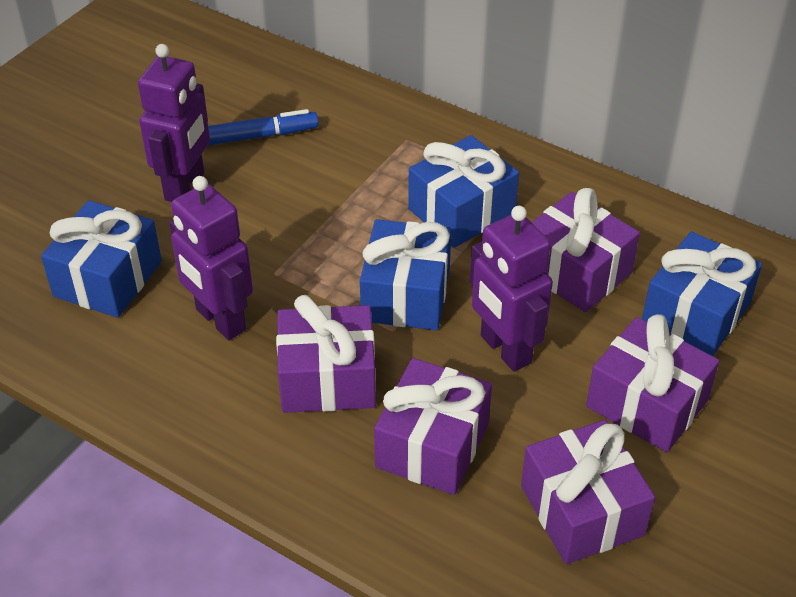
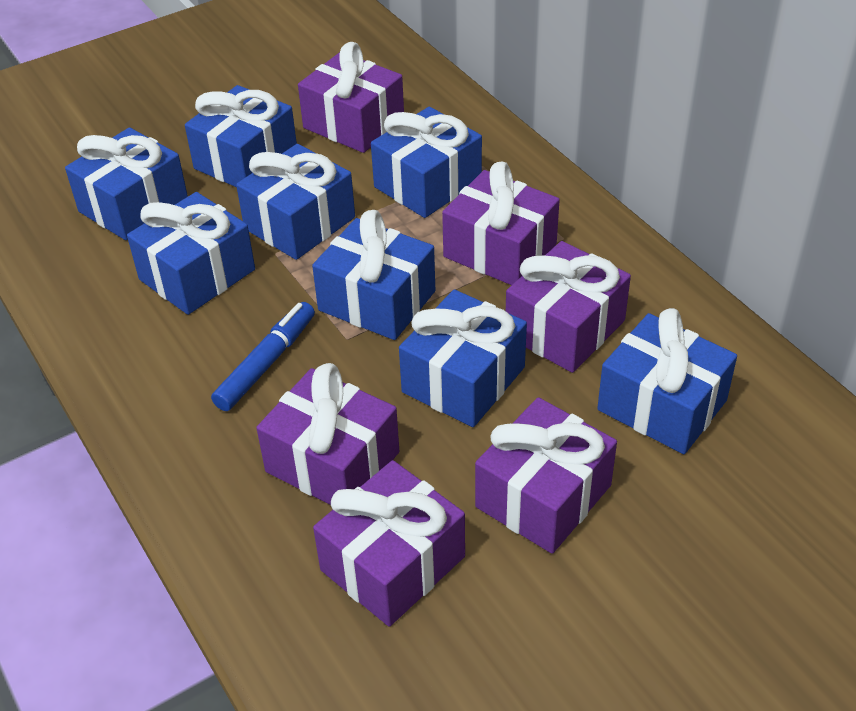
blue gift: 4 -> 8
purple gift: 5 -> 6
purple robot: 3 -> 0

